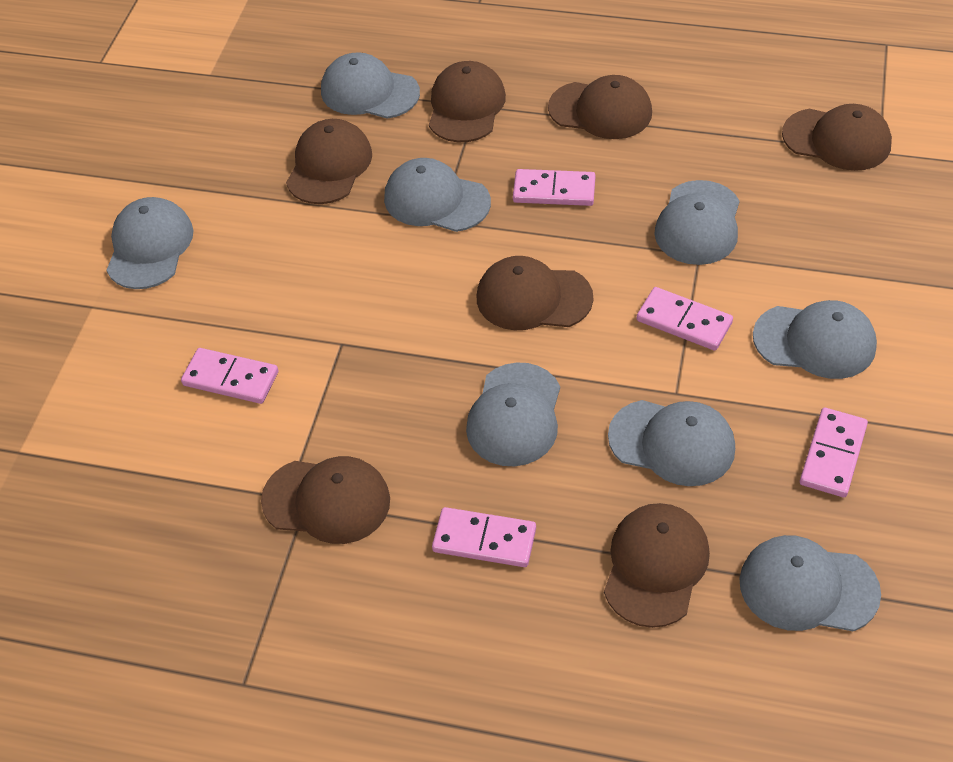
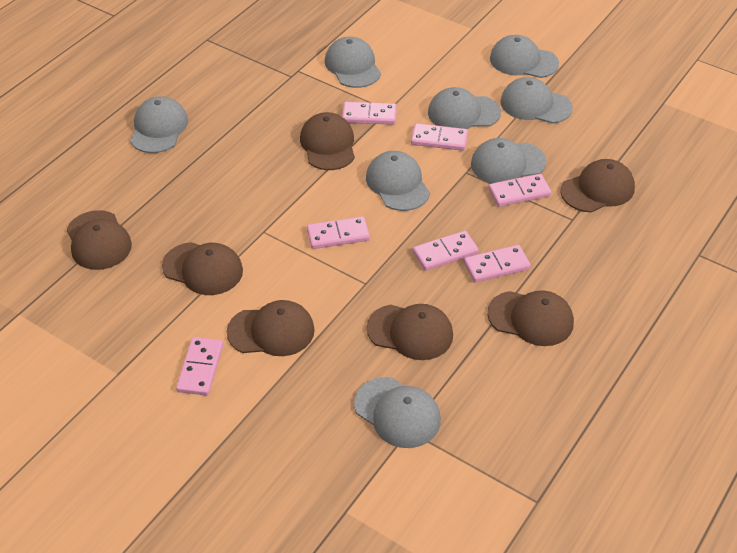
pink domino: 5 -> 7

